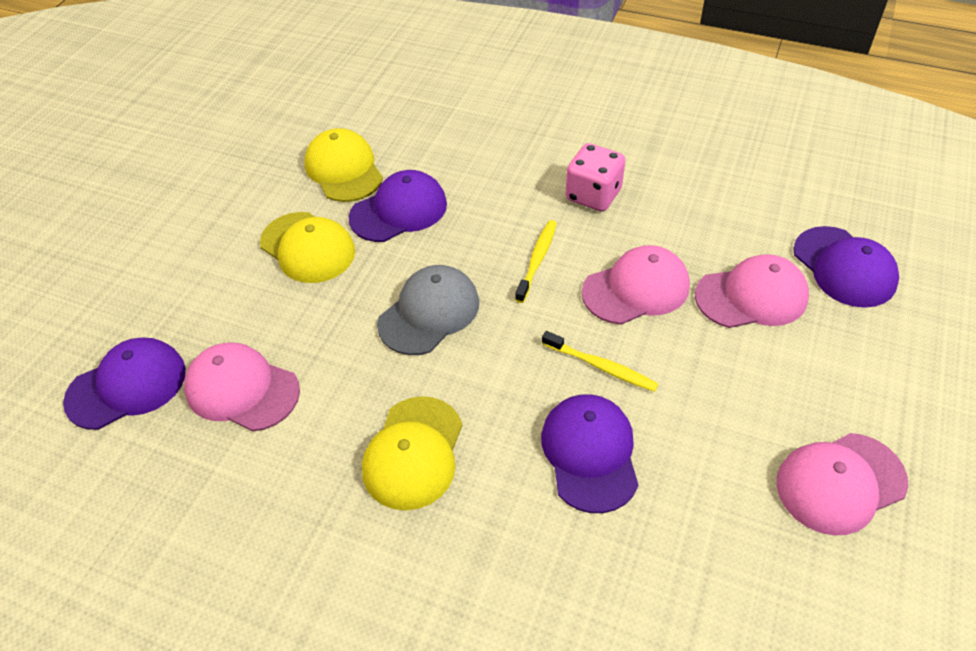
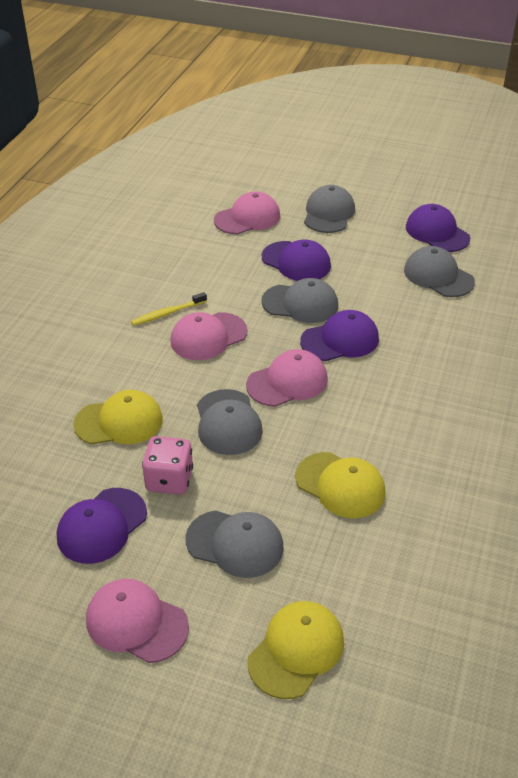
grey cap: 1 -> 5
yellow toothbrush: 2 -> 1

